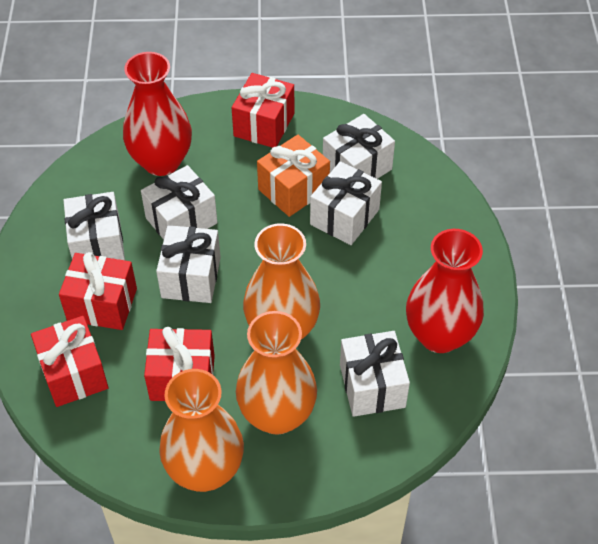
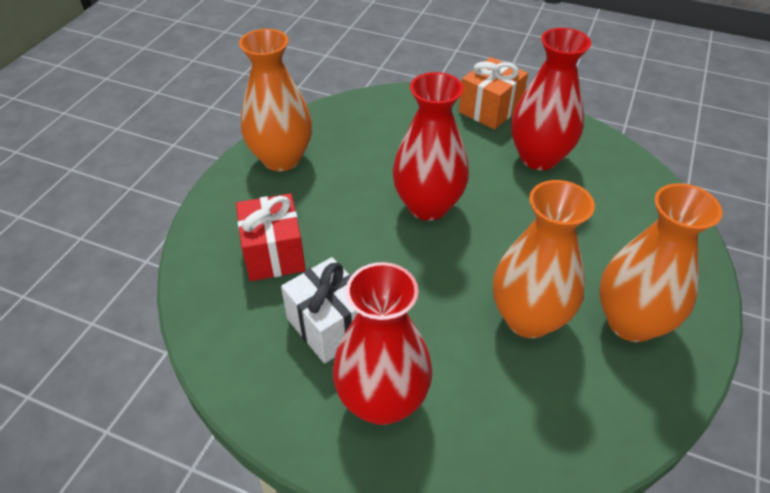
red gift: 4 -> 1
red vase: 2 -> 3
white gift: 6 -> 1

